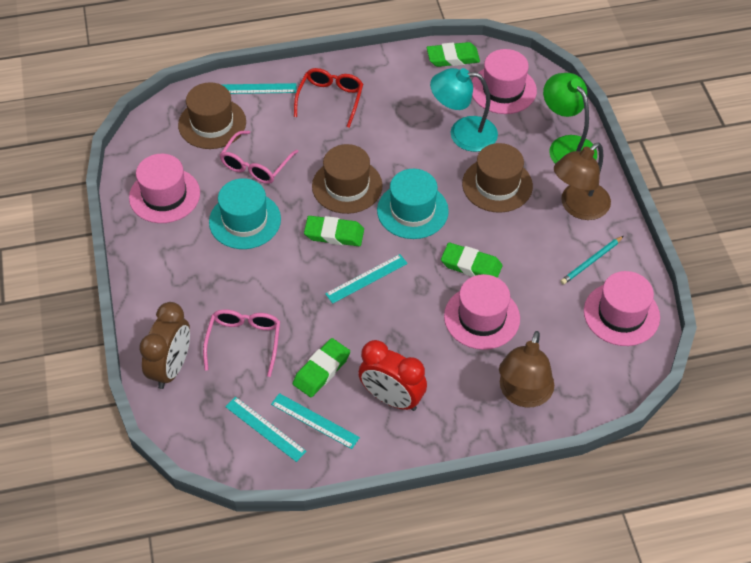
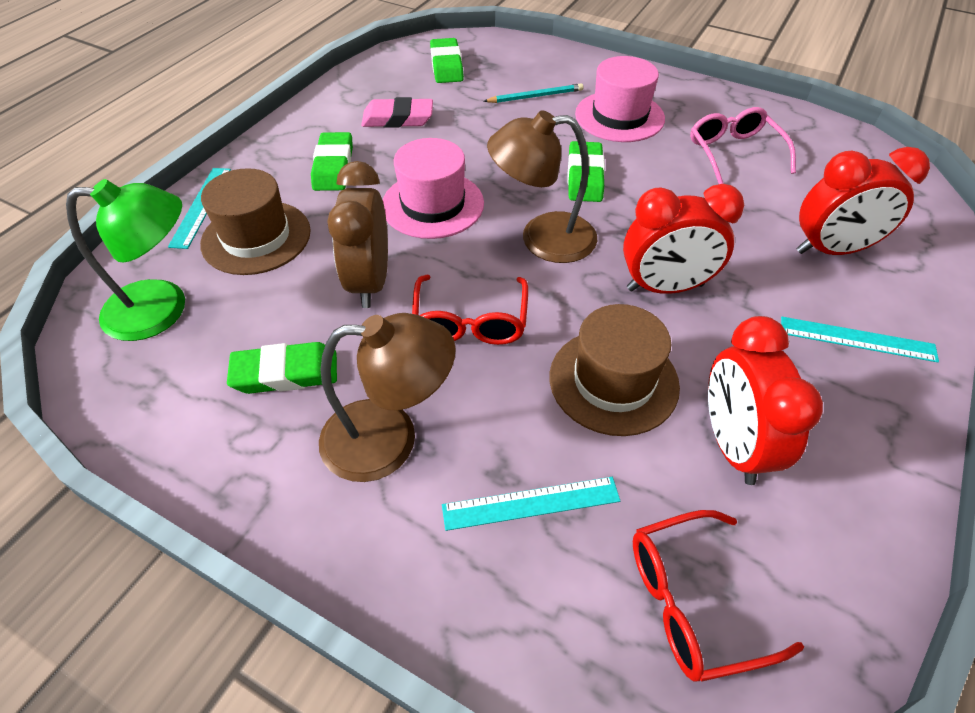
brown hat: 3 -> 2
pink eraser: 0 -> 1
pink glasses: 2 -> 1
pink hat: 4 -> 2
red clock: 1 -> 3
red glasses: 1 -> 2
turquoise hat: 2 -> 0
turquoise lamp: 1 -> 0
turquoise ruler: 4 -> 3

